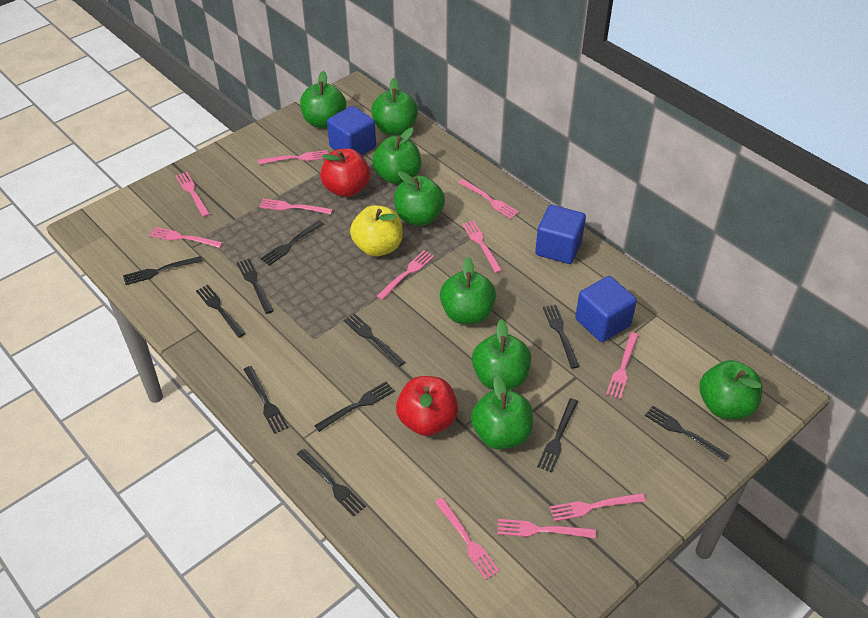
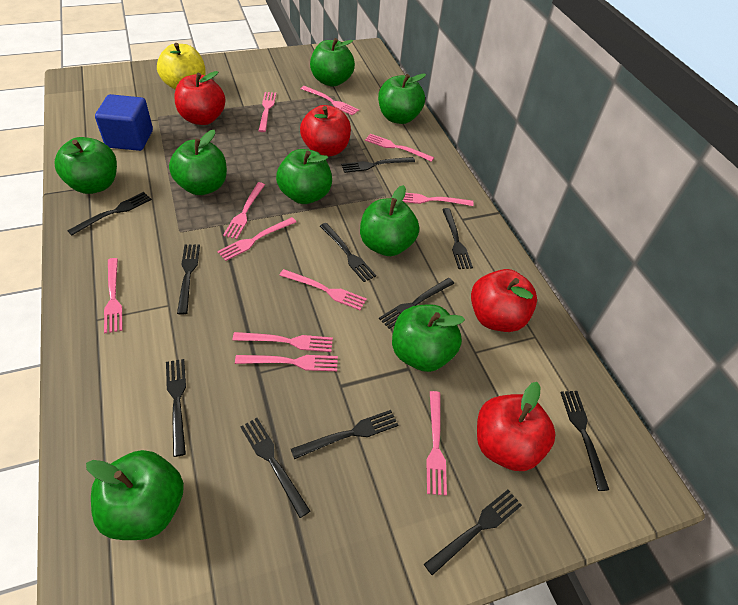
blue cube: 3 -> 1
red apple: 2 -> 4

